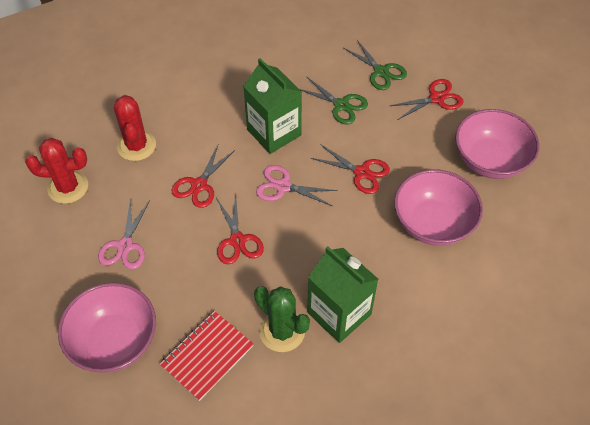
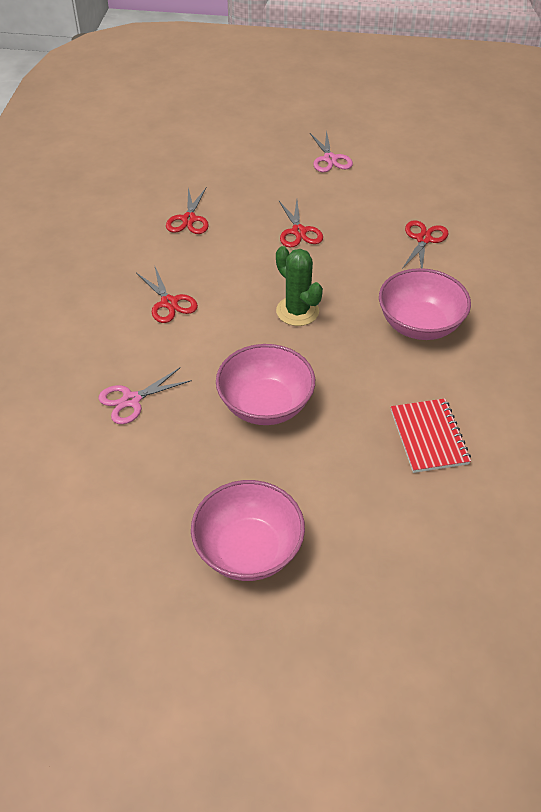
green carton: 2 -> 0
green scissors: 2 -> 0
red cactus: 2 -> 0

